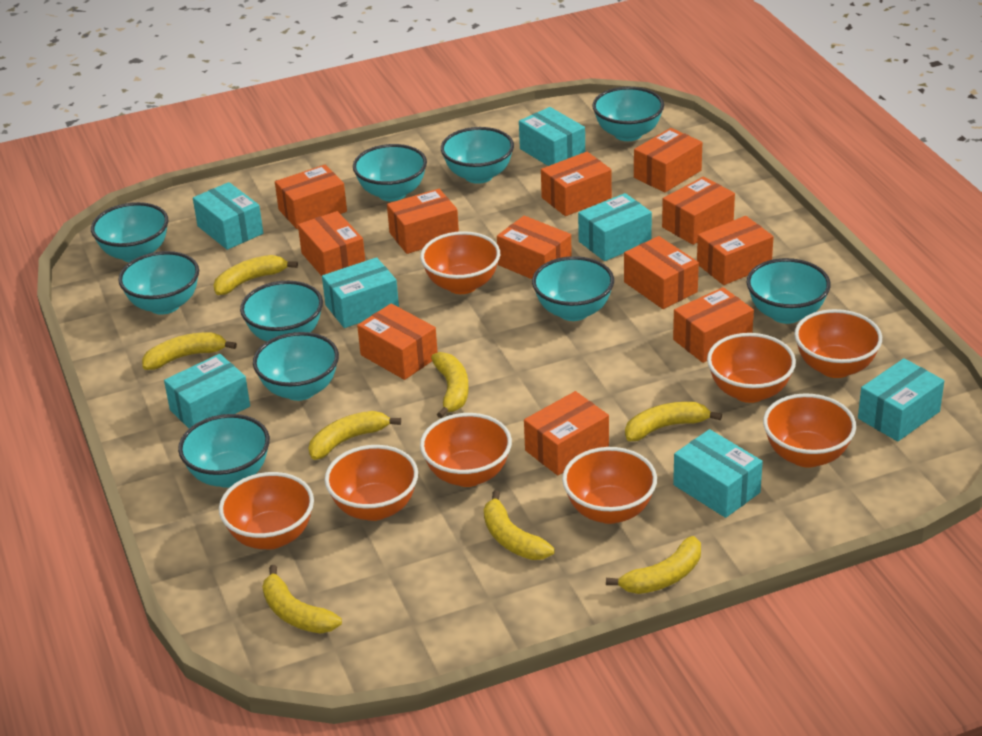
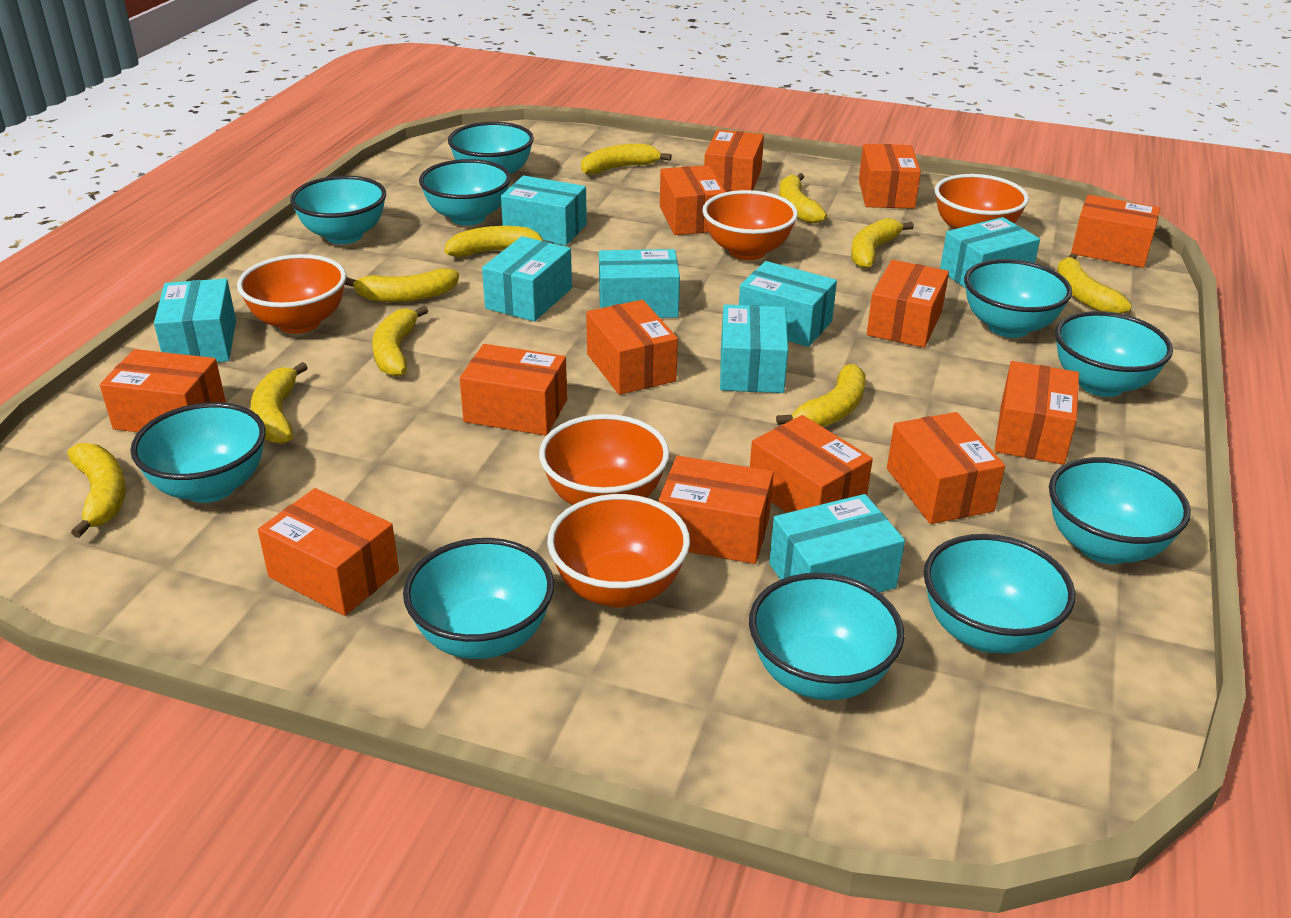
orange bowl: 8 -> 5
orange box: 12 -> 13
turquoise box: 7 -> 8
yellow banana: 8 -> 10

